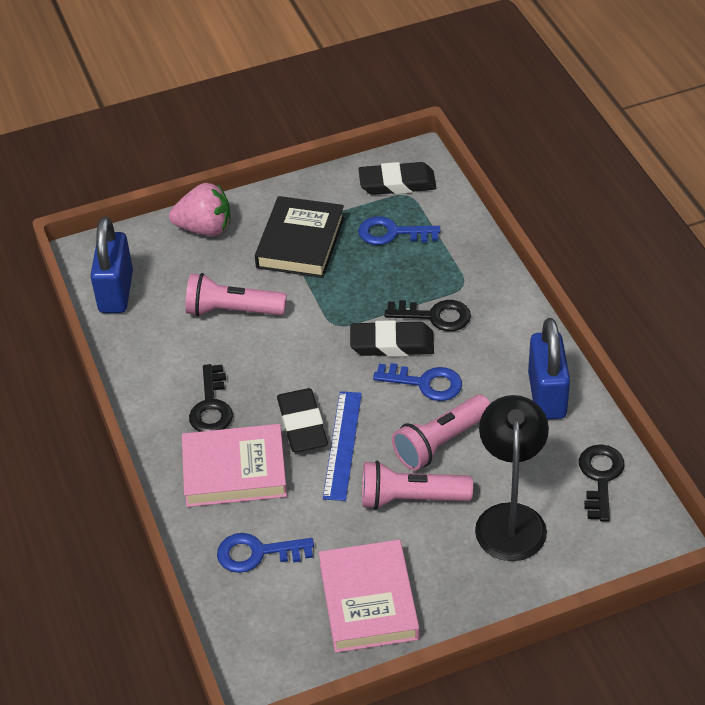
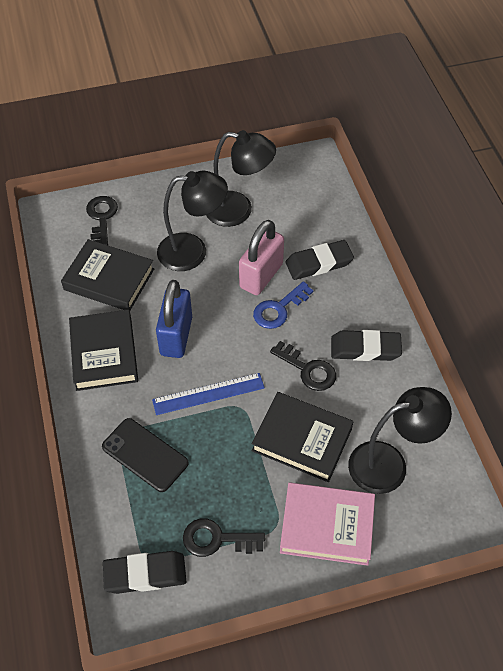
black book: 1 -> 3
black lamp: 1 -> 3
black phone: 0 -> 1
blue key: 3 -> 1
blue padlock: 2 -> 1
pink book: 2 -> 1
pink flashlight: 3 -> 0
pink padlock: 0 -> 1
pink strawberry: 1 -> 0

